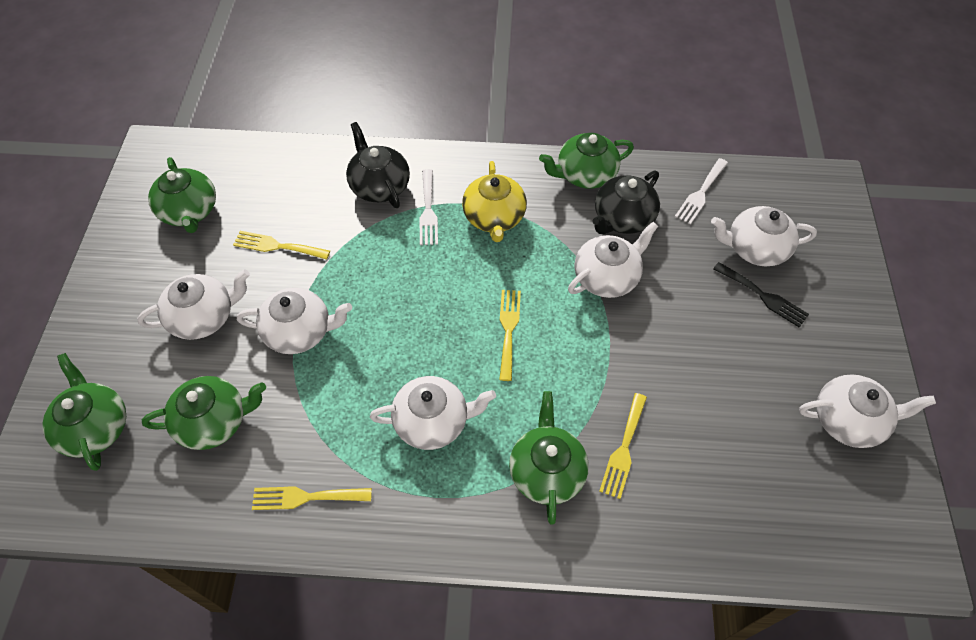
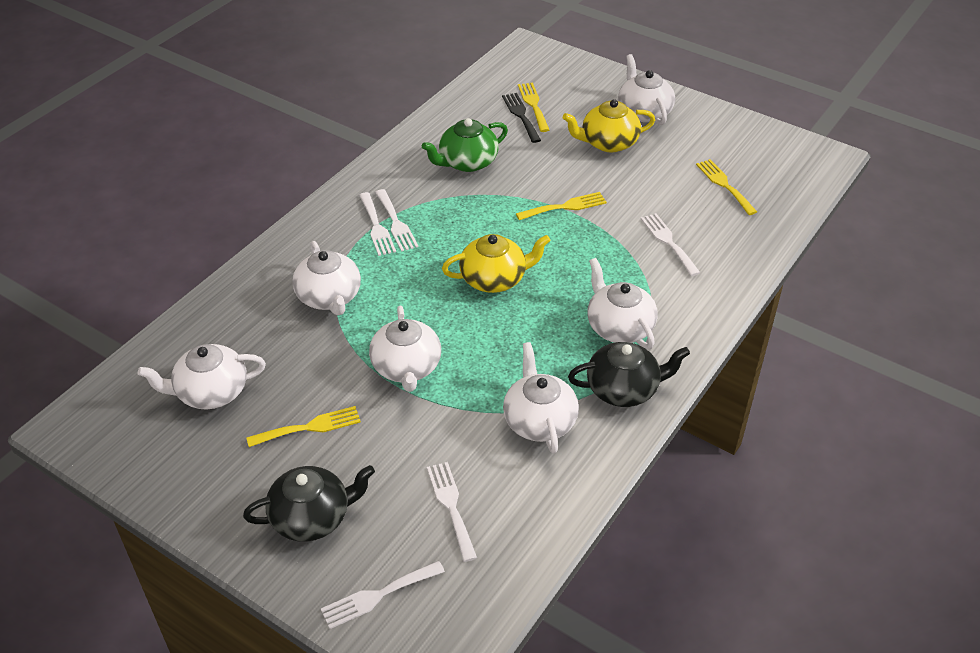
green teapot: 5 -> 1
white fork: 2 -> 5
yellow teapot: 1 -> 2

